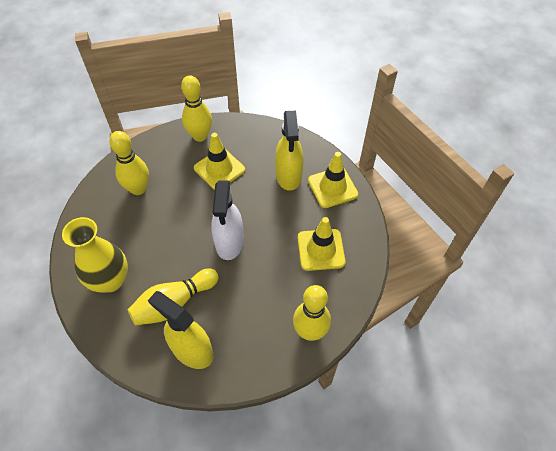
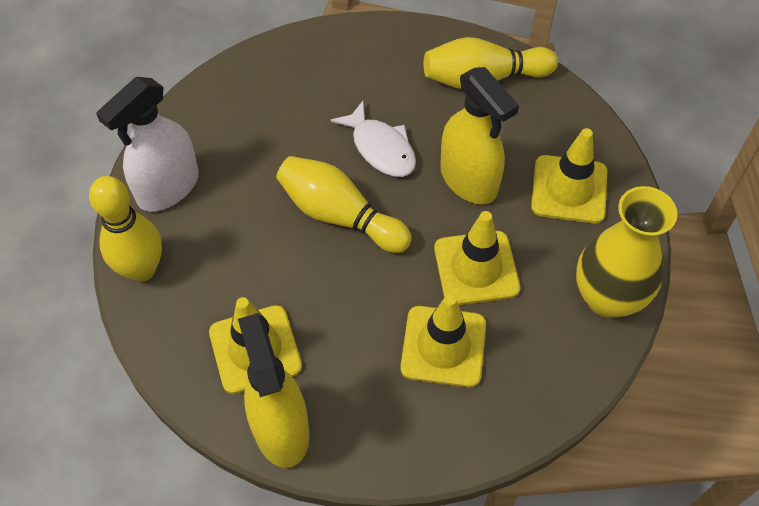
white fish: 0 -> 1
yellow bowling pin: 4 -> 3
yellow traffic cone: 3 -> 4

